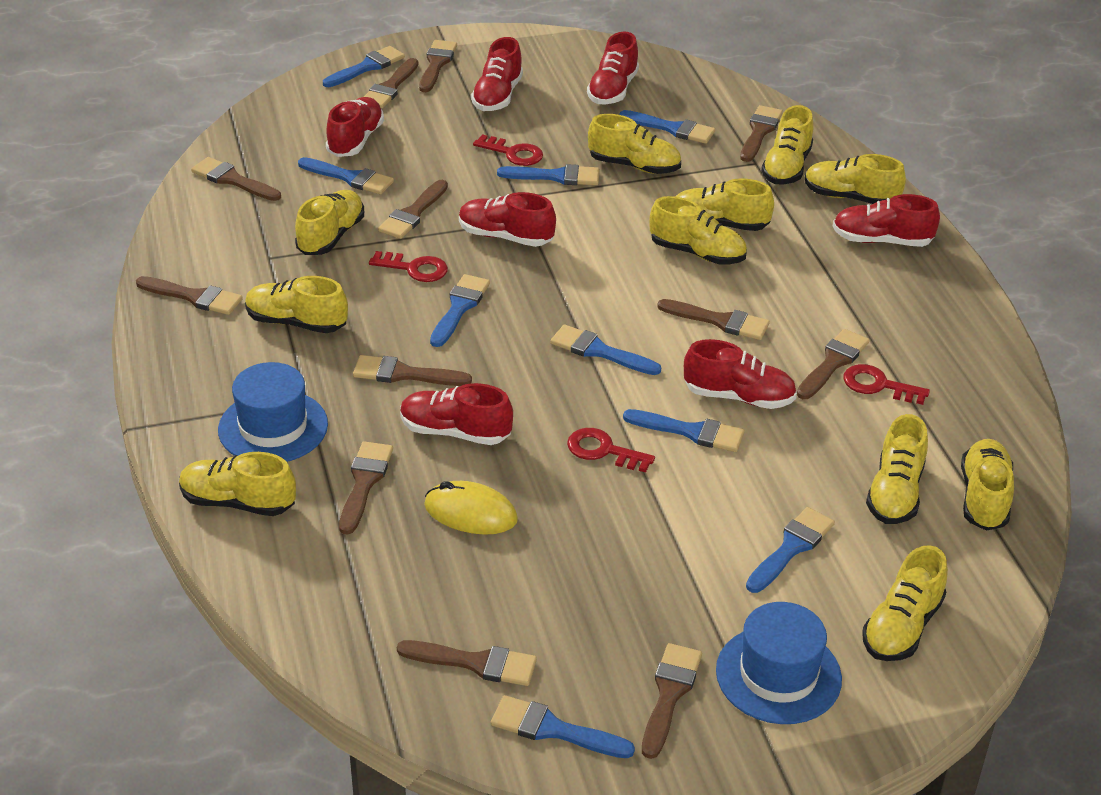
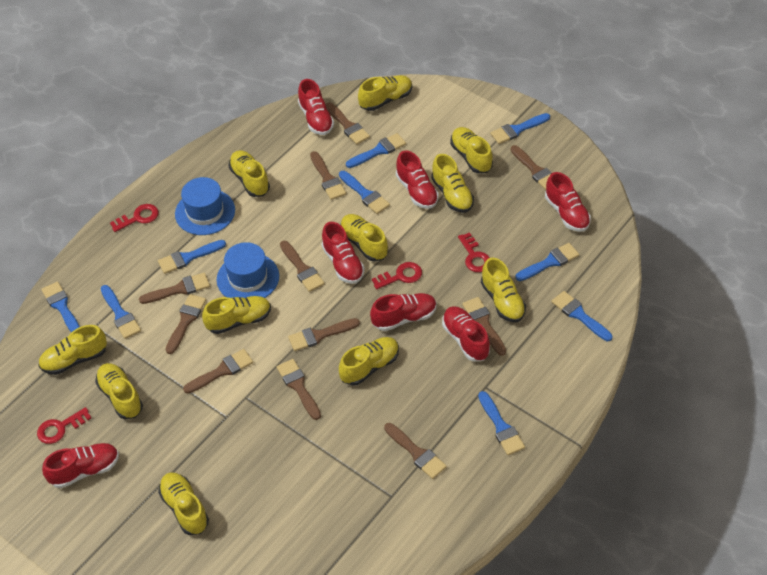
brown brush: 12 -> 11
yellow mouse: 1 -> 0

